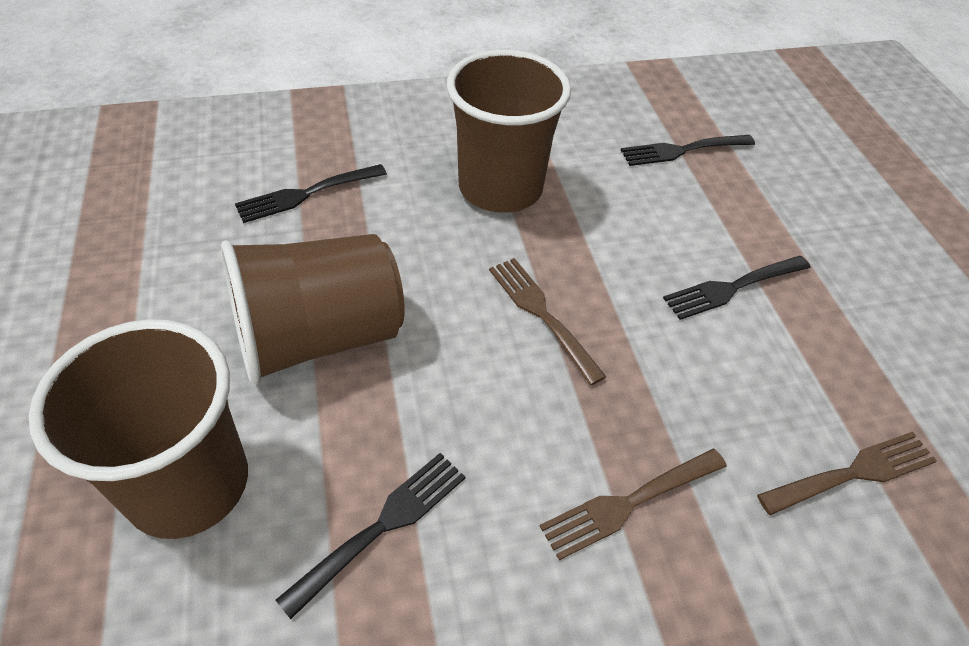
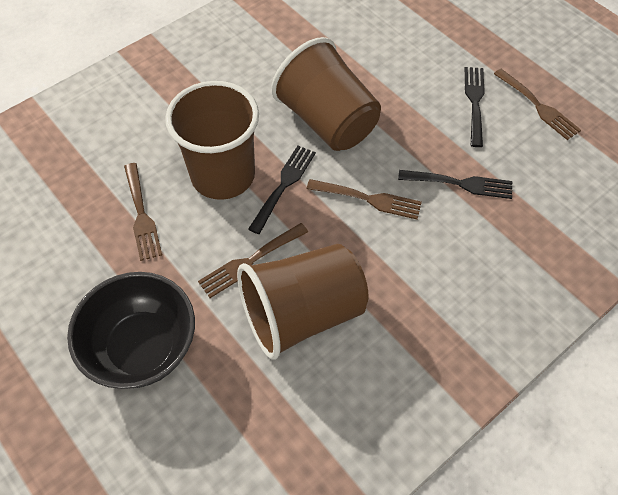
black bowl: 0 -> 1
black fork: 4 -> 3
brown fork: 3 -> 4

